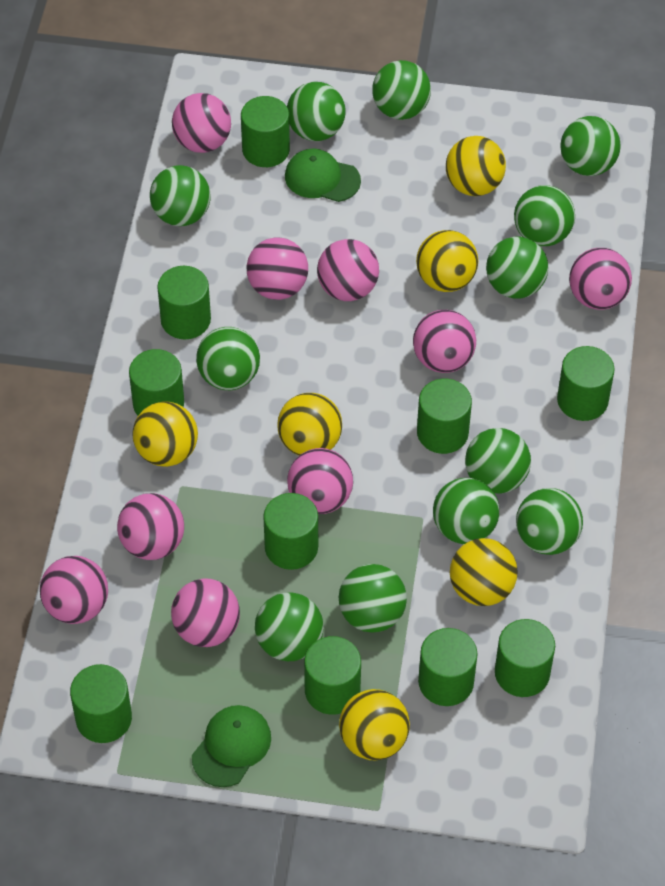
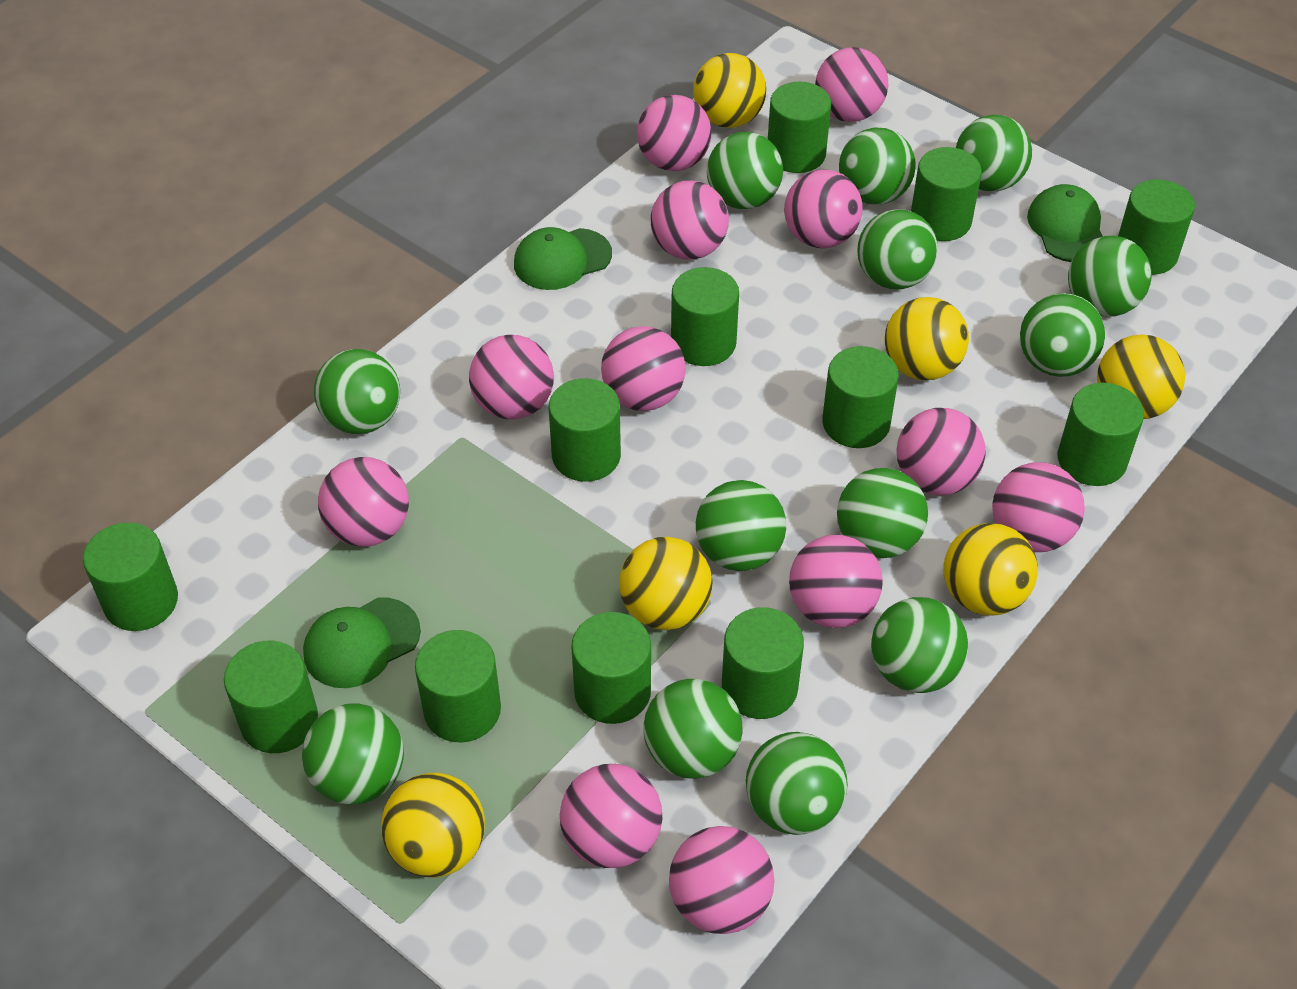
green ball: 12 -> 13
green cap: 2 -> 3
green cylinder: 10 -> 12
pink ball: 9 -> 12

